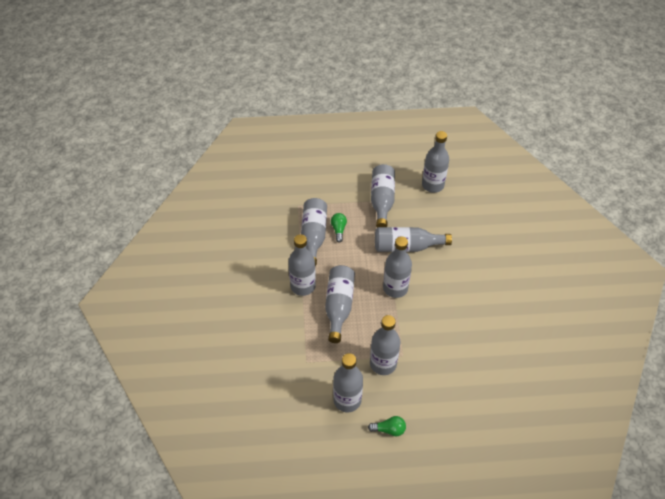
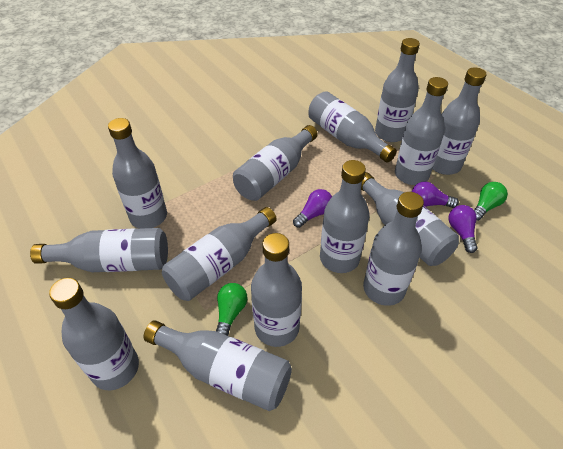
grey bottle: 9 -> 14
purple light bulb: 0 -> 3

